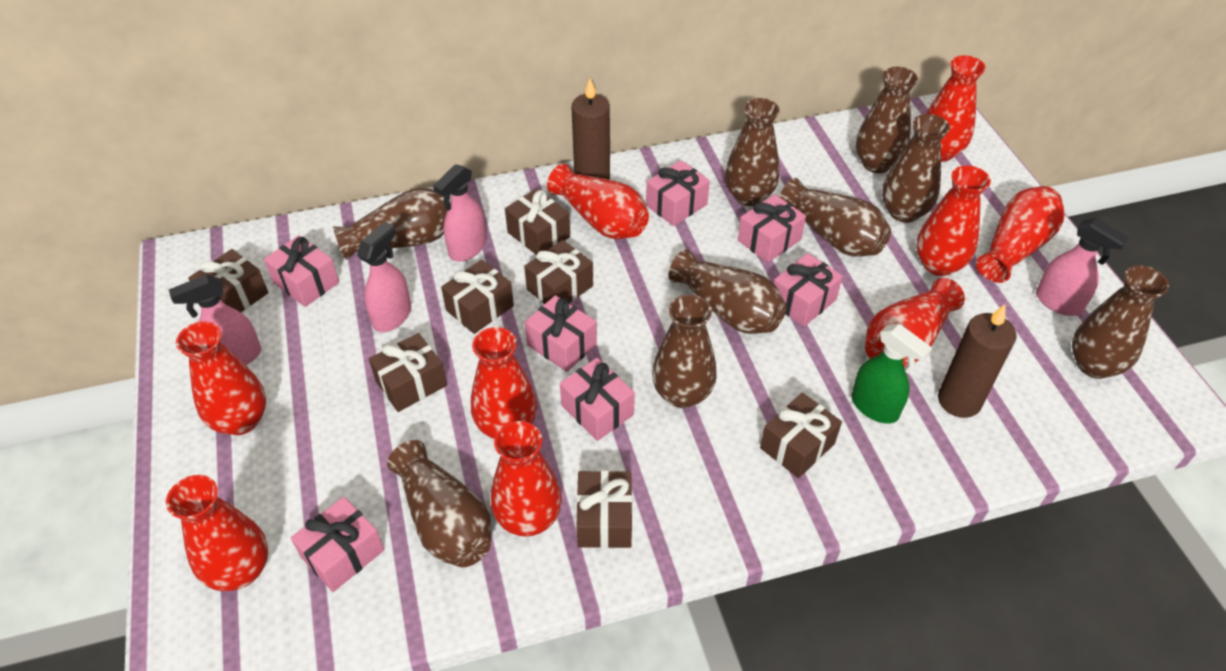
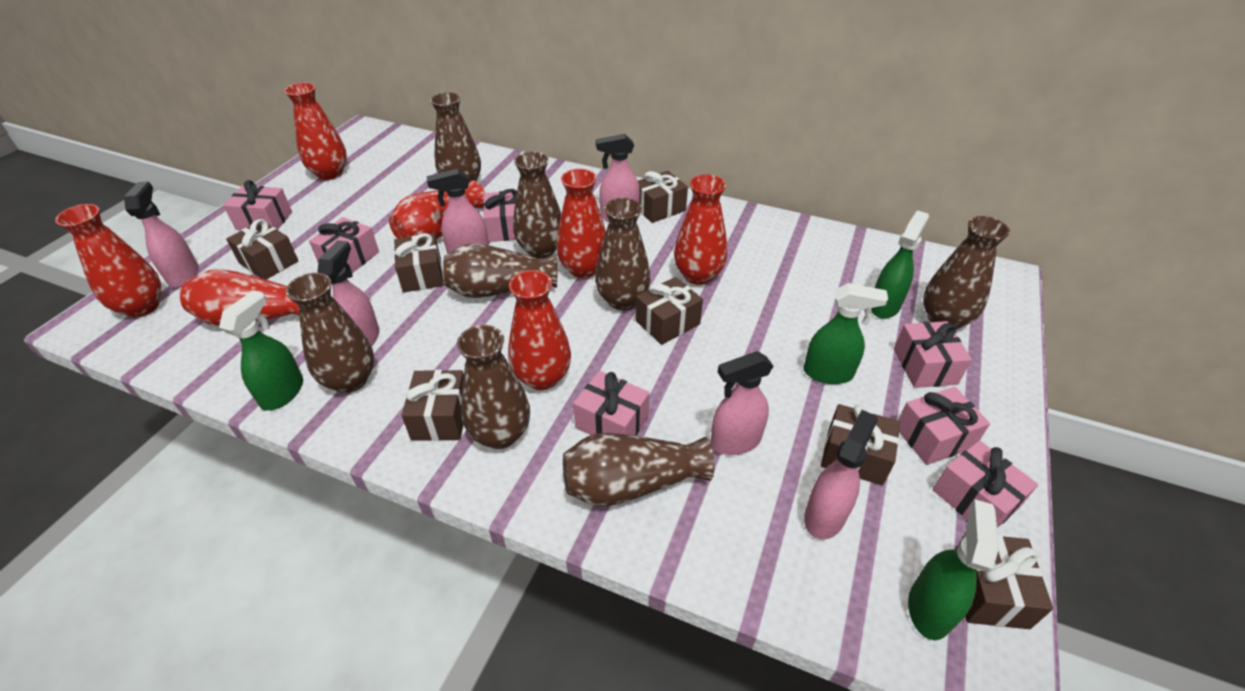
brown candle: 2 -> 0
brown vase: 9 -> 8
green spray bottle: 1 -> 4
pink spray bottle: 4 -> 6
red vase: 9 -> 7

